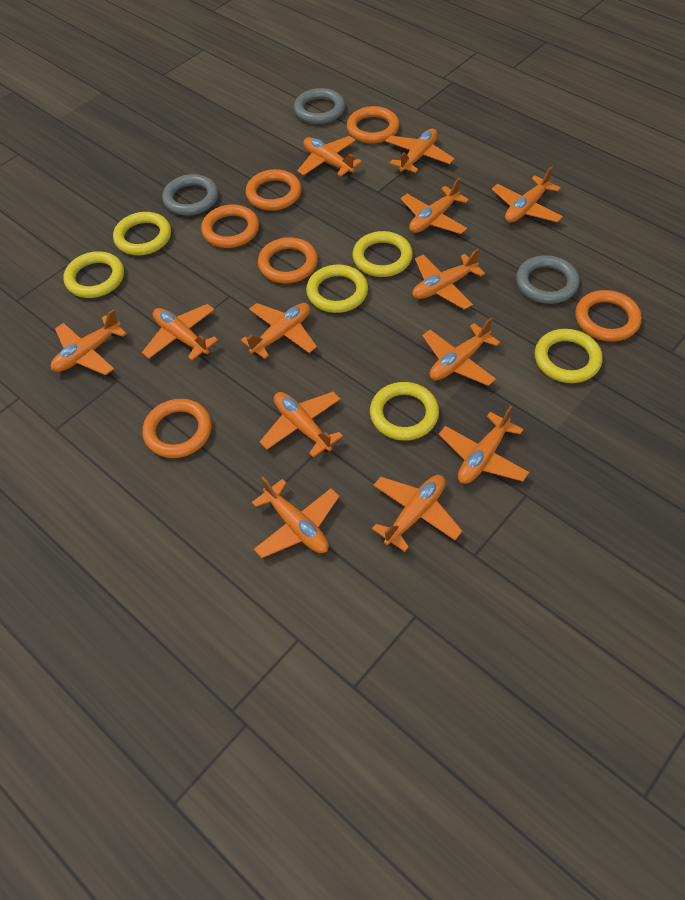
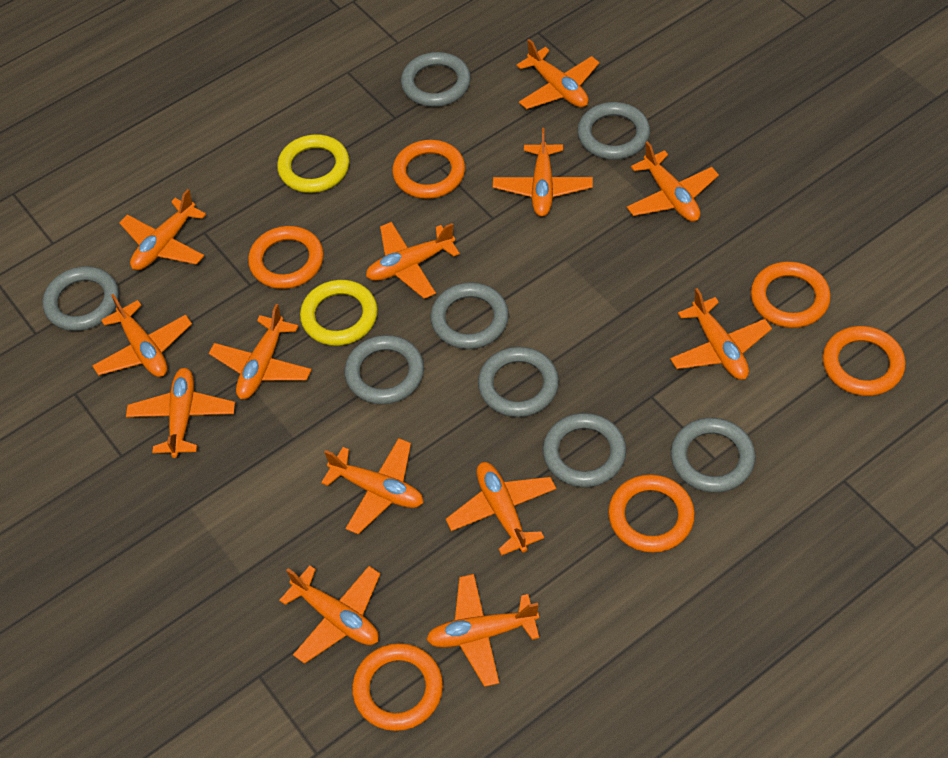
grey ring: 3 -> 8
yellow ring: 6 -> 2

